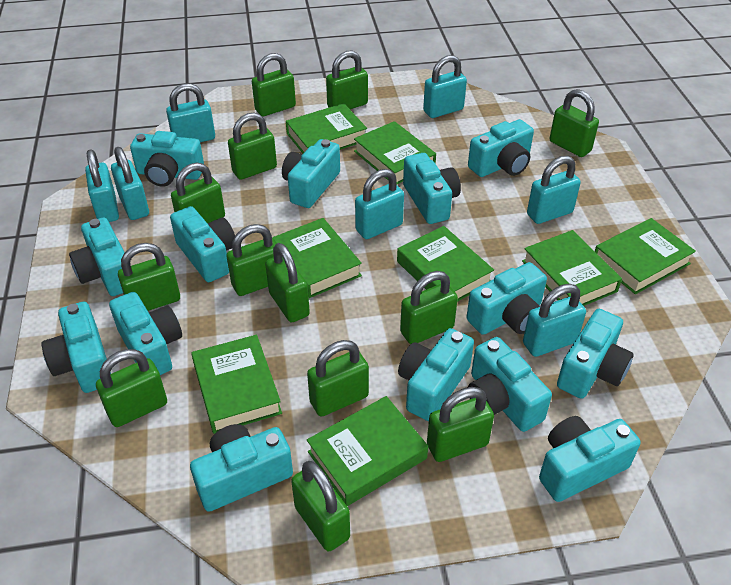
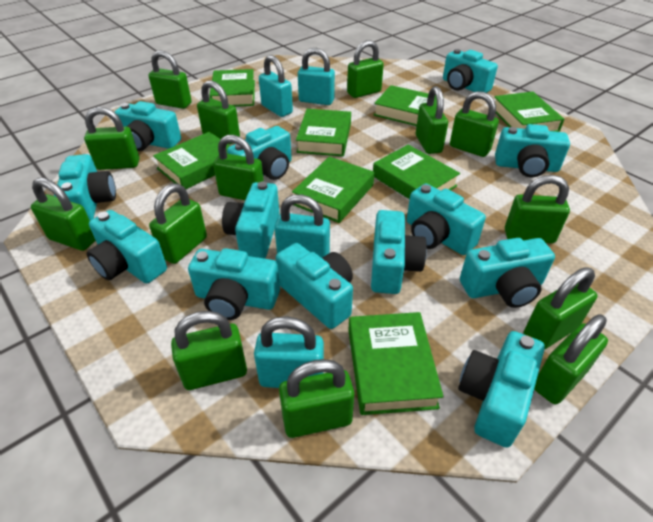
green padlock: 13 -> 14
turquoise camera: 14 -> 13
turquoise padlock: 7 -> 4

